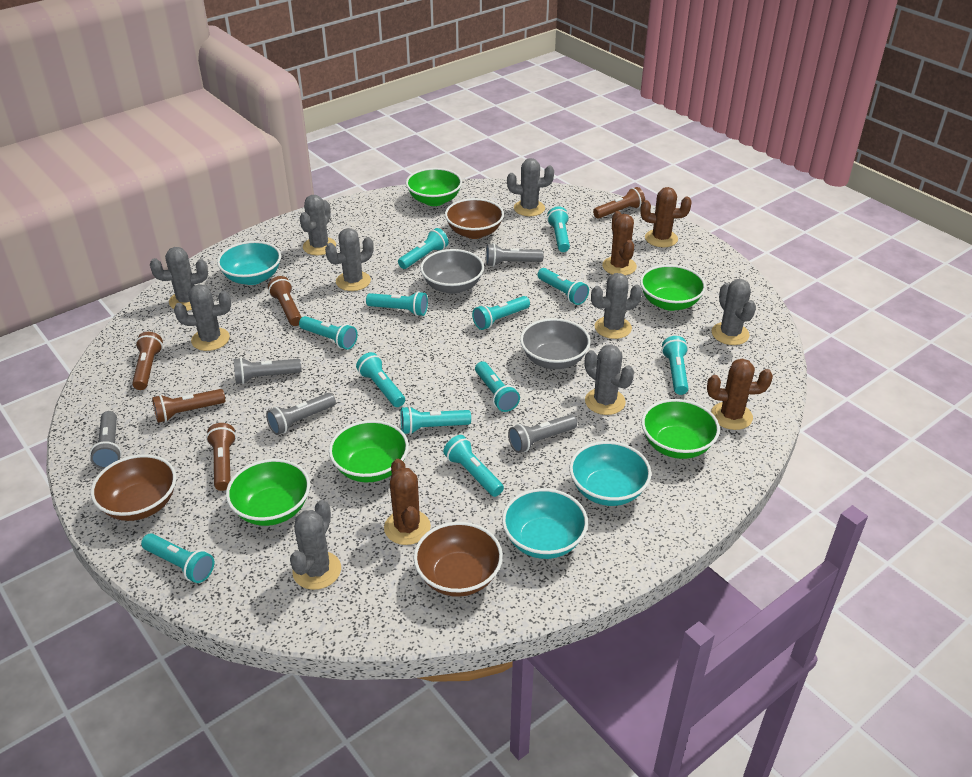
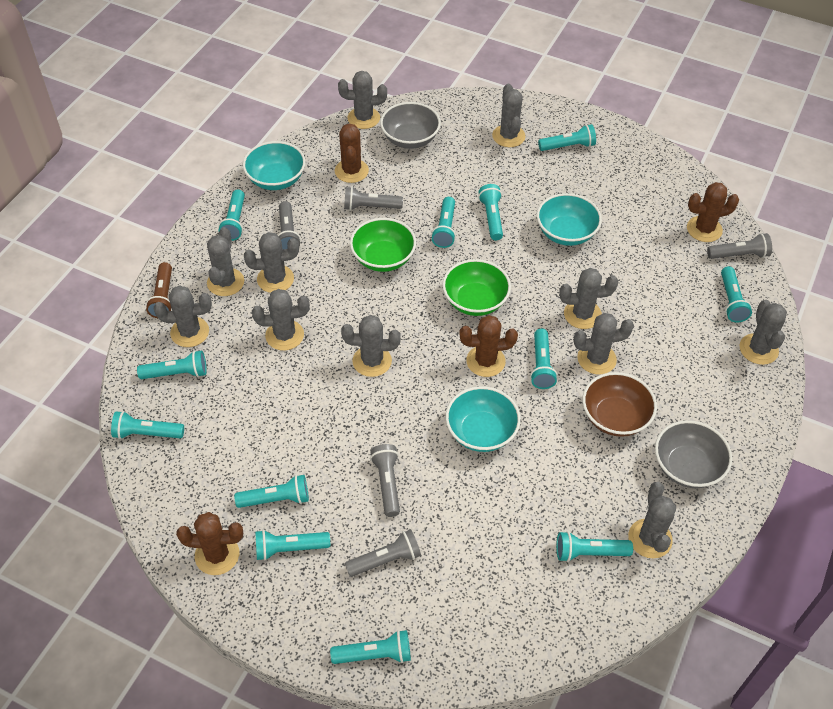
brown bowl: 3 -> 1
brown flashlight: 5 -> 1
green bowl: 5 -> 2
grey cactus: 9 -> 11

